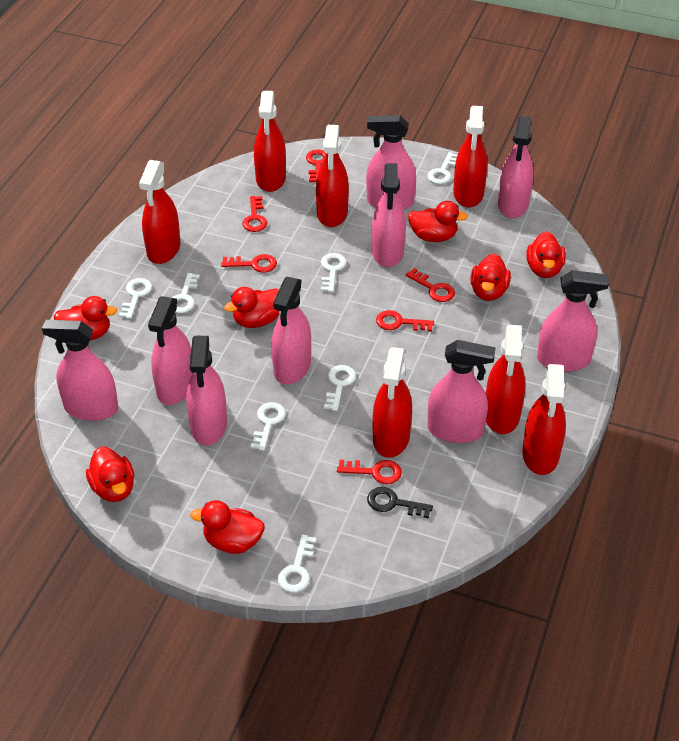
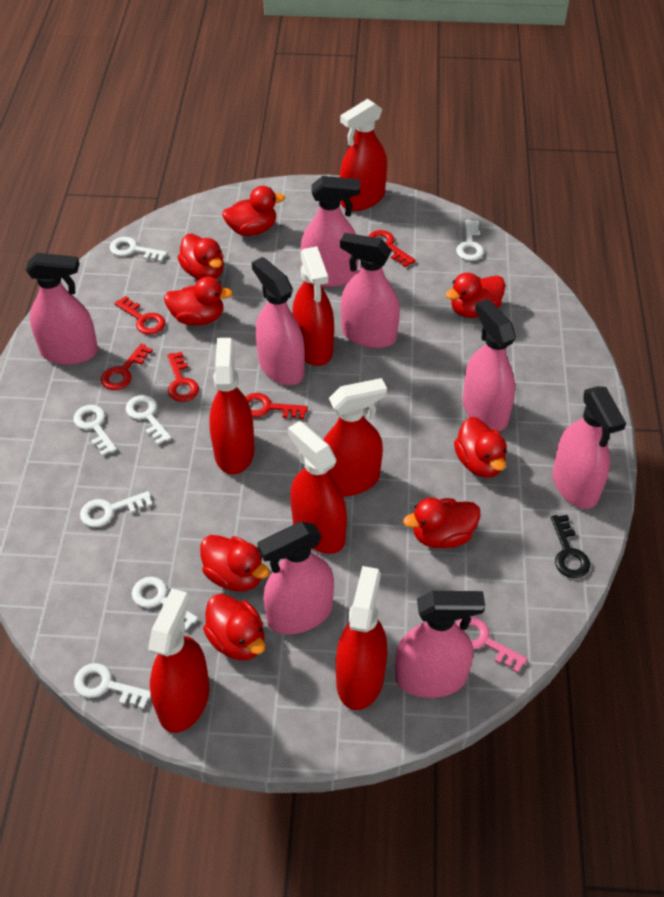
pink key: 0 -> 1
pink spray bottle: 9 -> 8
red duck: 7 -> 8
red key: 6 -> 5

